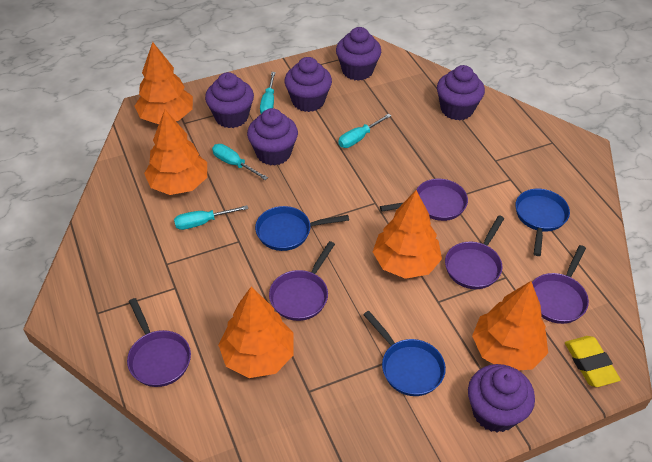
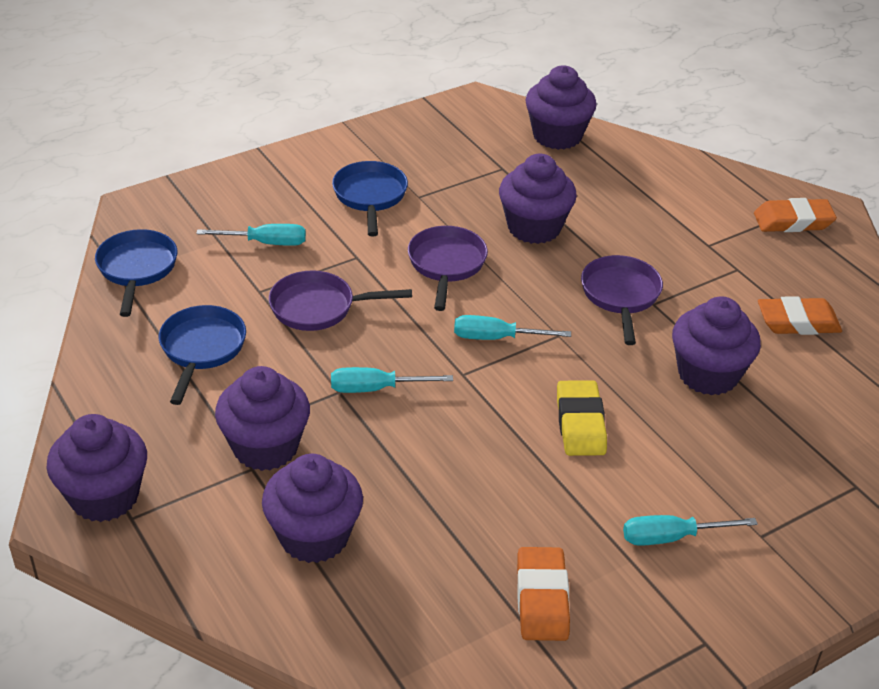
orange eraser: 0 -> 3
orange tree: 5 -> 0
purple pan: 5 -> 3

